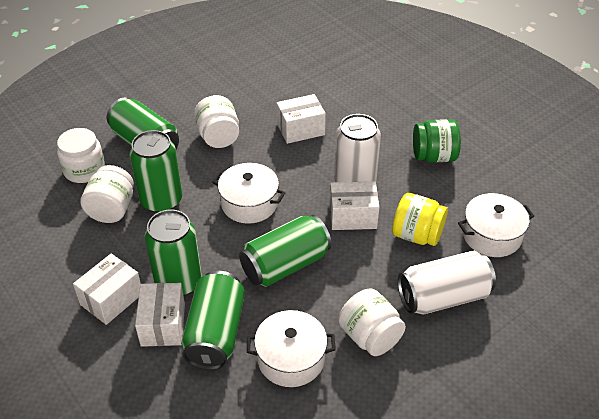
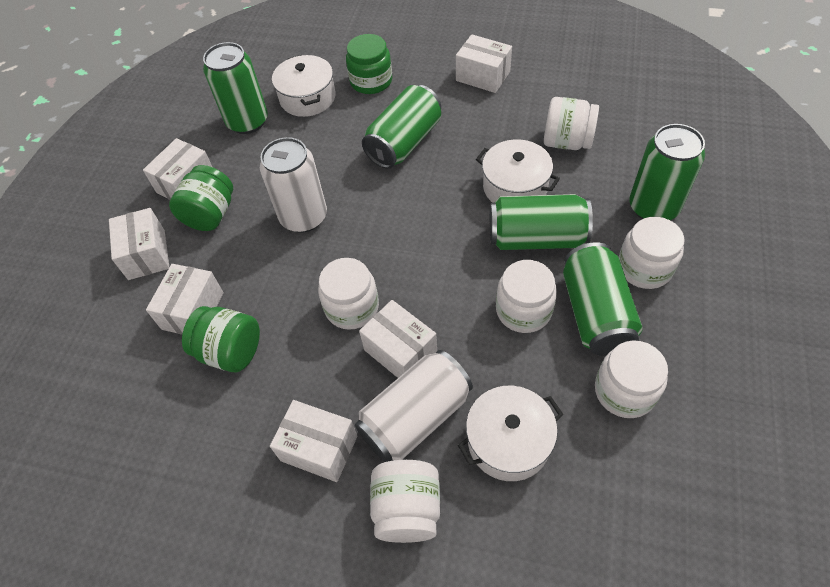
green jar: 1 -> 3
white box: 4 -> 6
white jar: 4 -> 6
yellow jar: 1 -> 0

